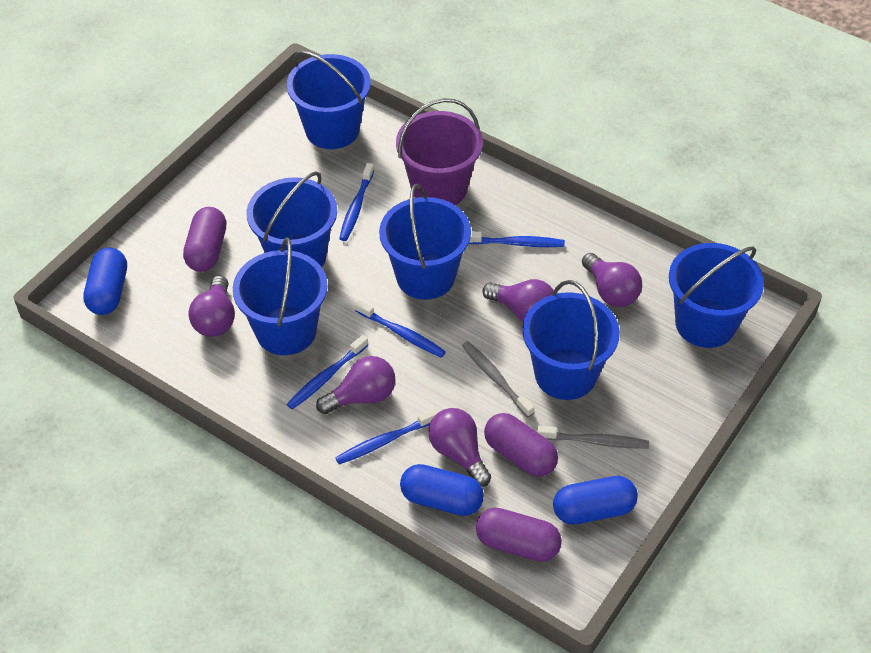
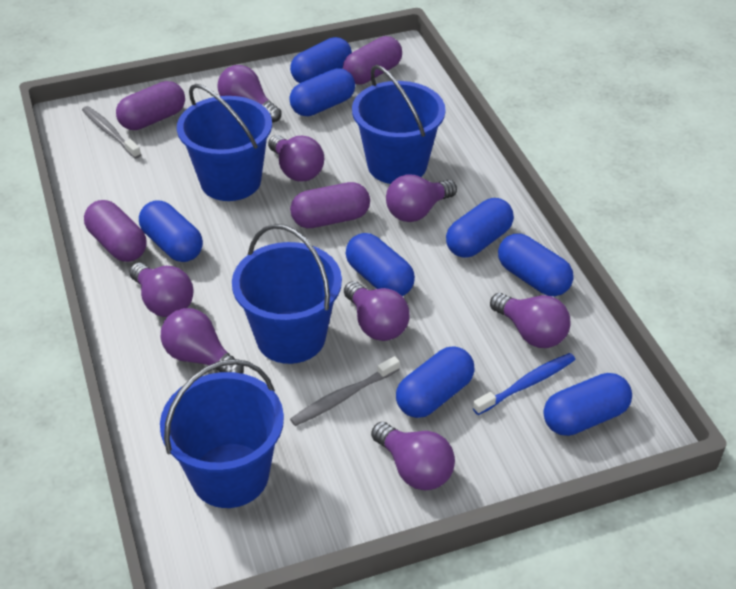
blue bucket: 6 -> 4
blue capsule: 3 -> 8
blue toothbrush: 5 -> 1
purple bucket: 1 -> 0
purple capsule: 3 -> 4
purple light bulb: 5 -> 8

